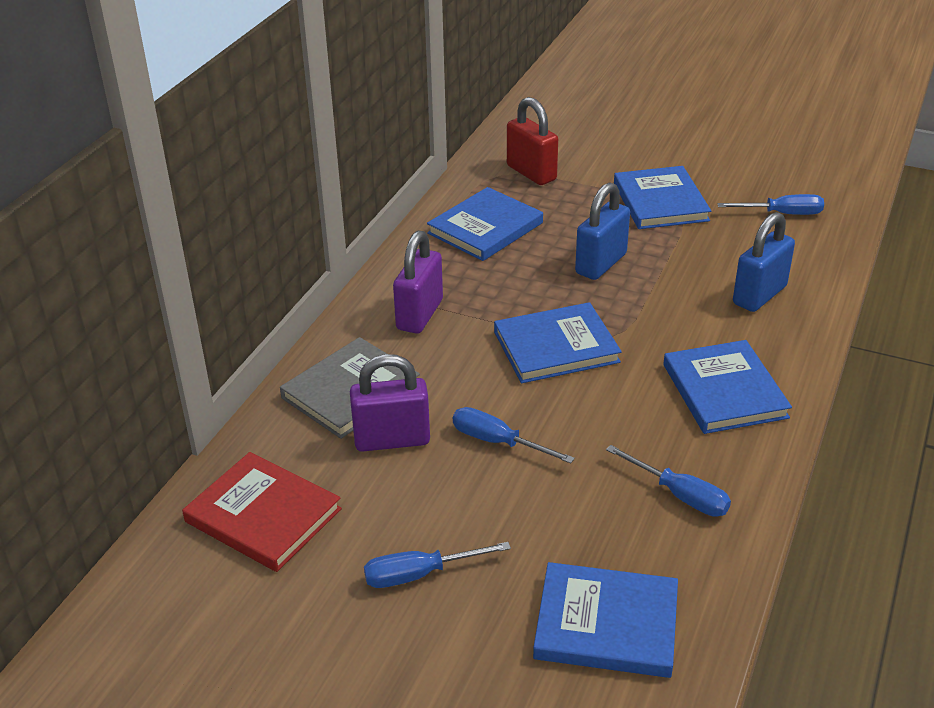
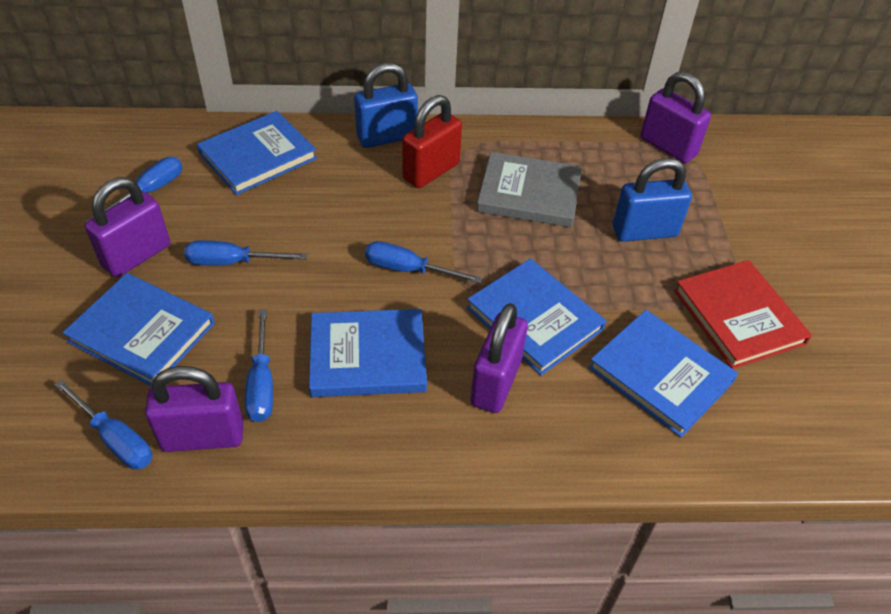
blue screwdriver: 4 -> 5
purple padlock: 2 -> 4

